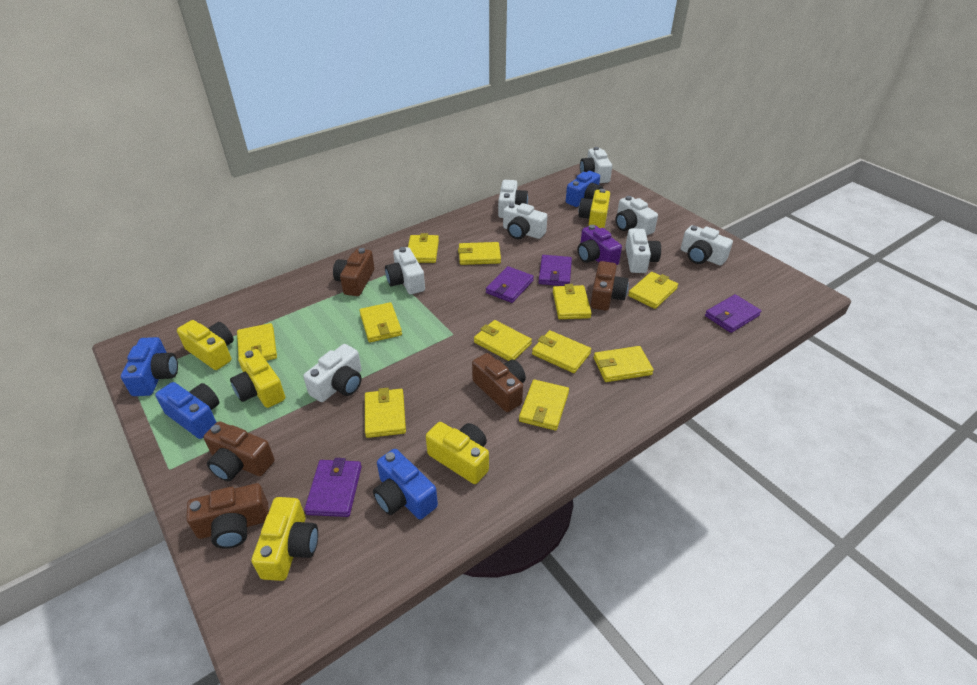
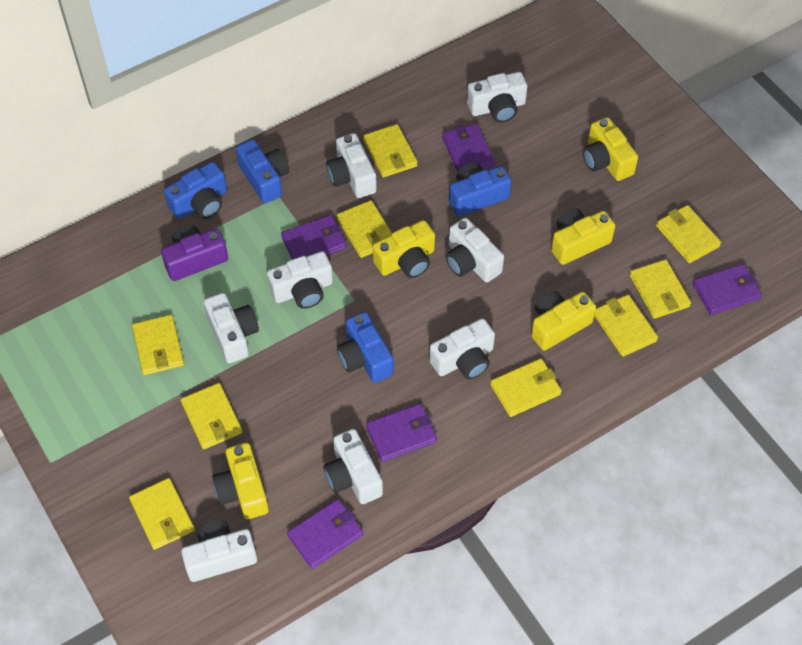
brown camera: 5 -> 0
purple wallet: 4 -> 5
yellow wallet: 11 -> 9

